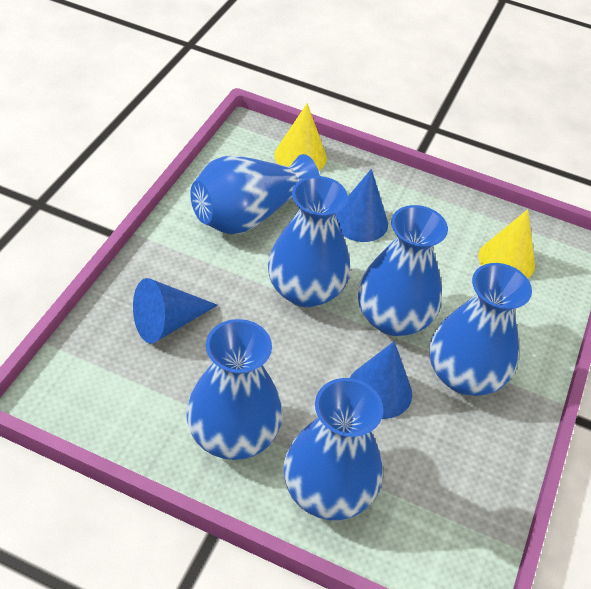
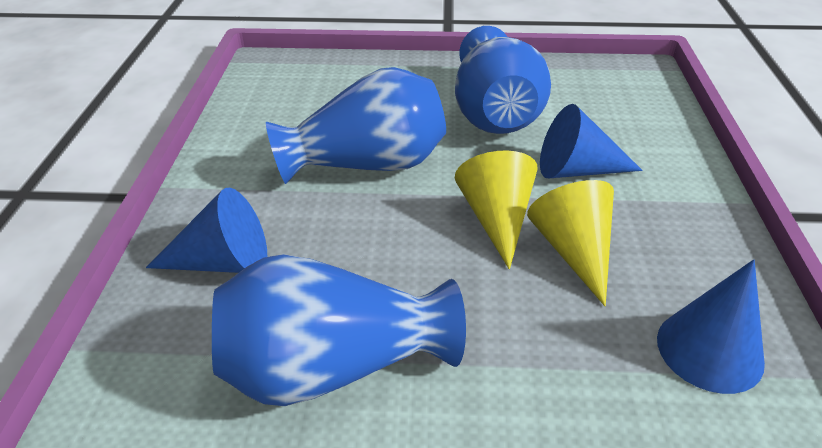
blue vase: 6 -> 3

